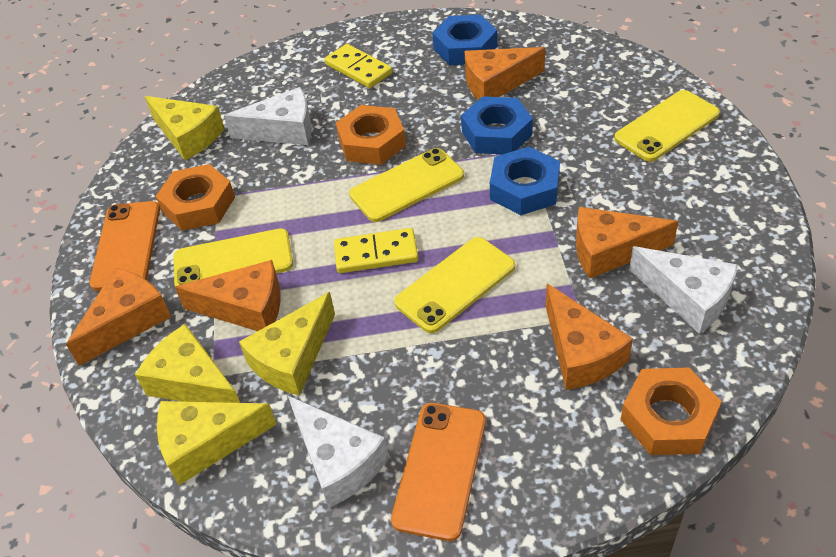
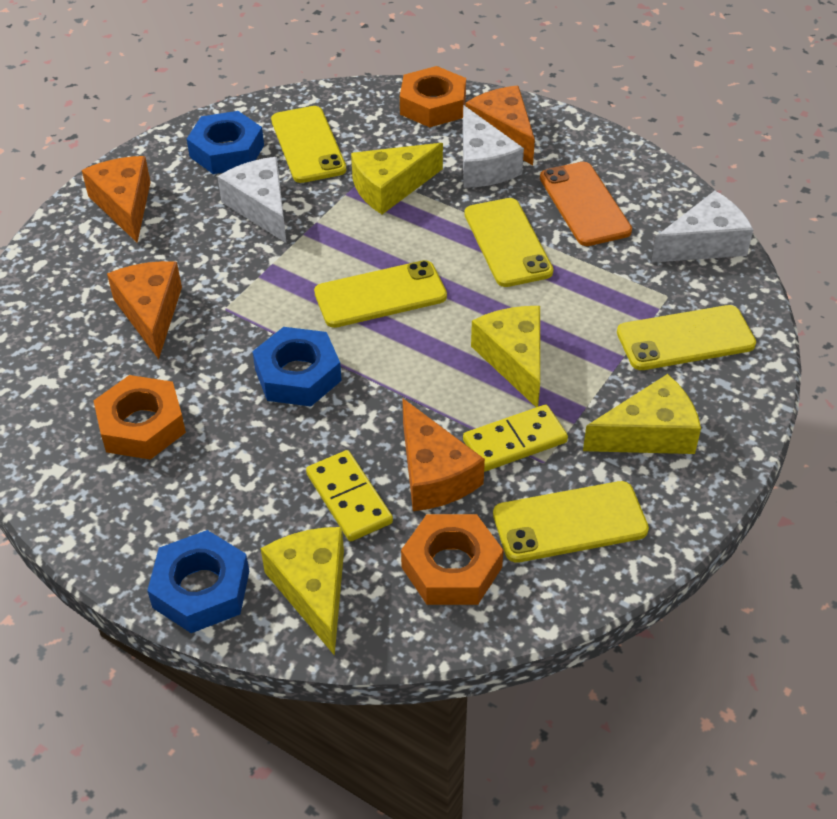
orange cheese: 5 -> 4
orange phone: 2 -> 1
yellow phone: 4 -> 5

